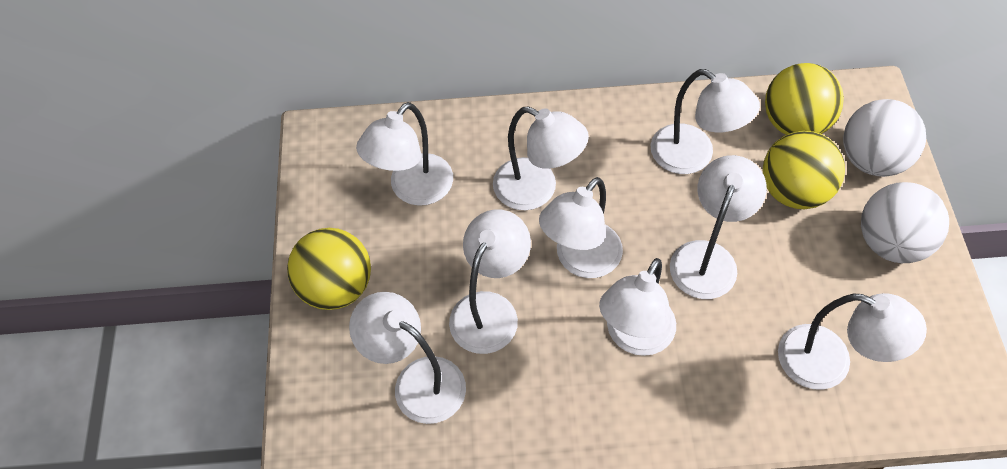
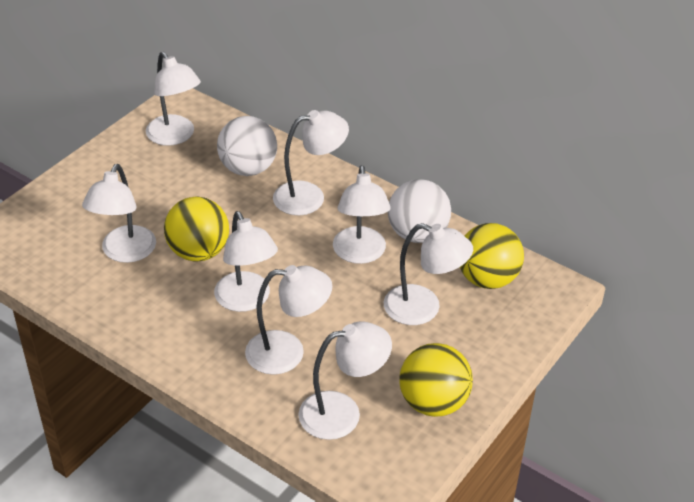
white lamp: 9 -> 8

